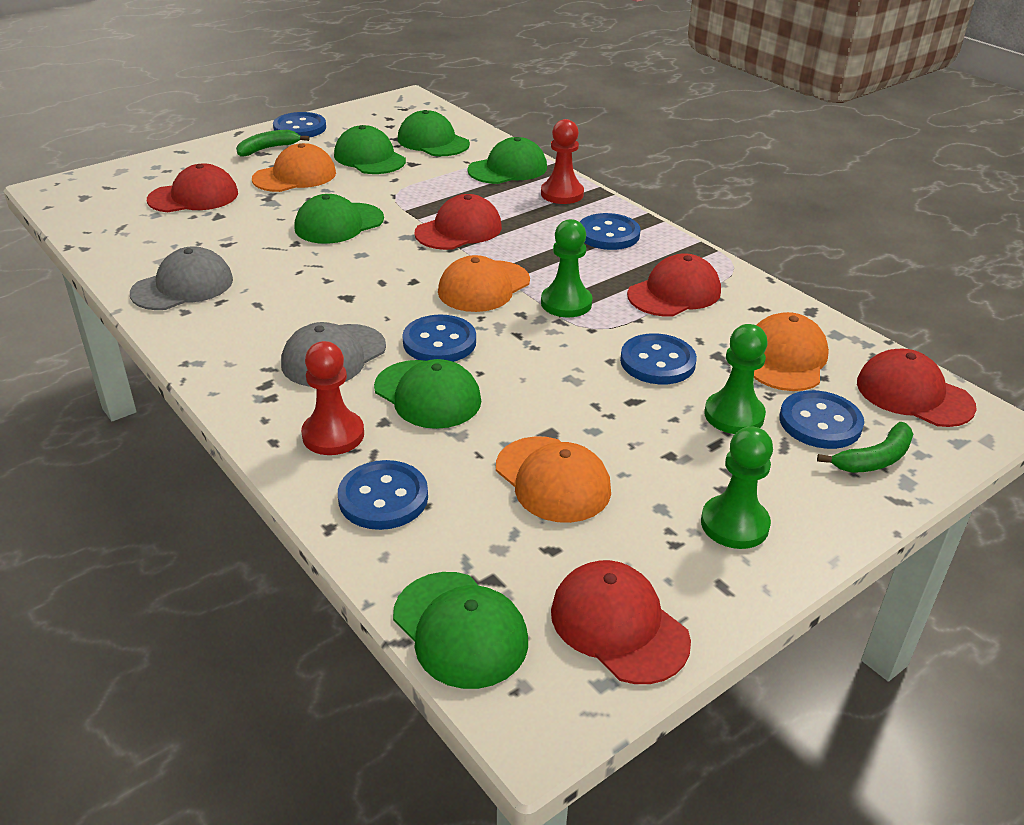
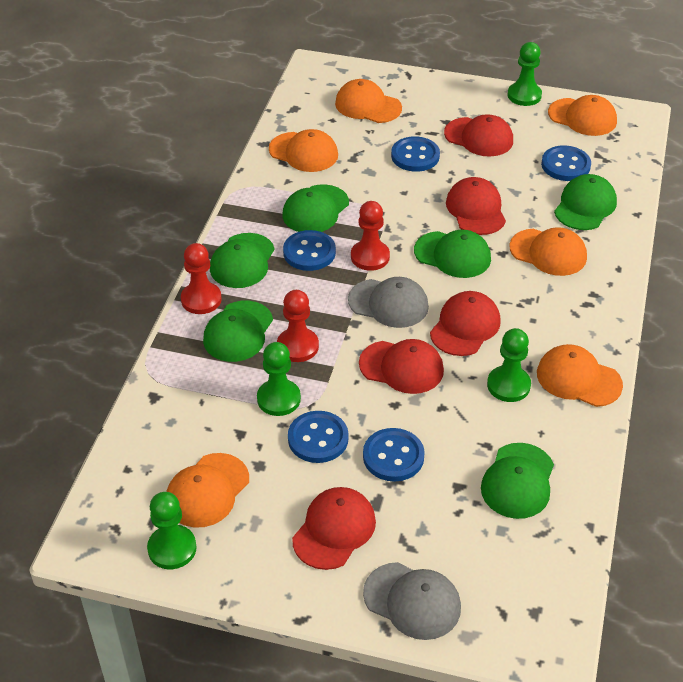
blue button: 6 -> 5
green banana: 2 -> 0
green pawn: 3 -> 4
orange cap: 4 -> 6
red pawn: 2 -> 3

